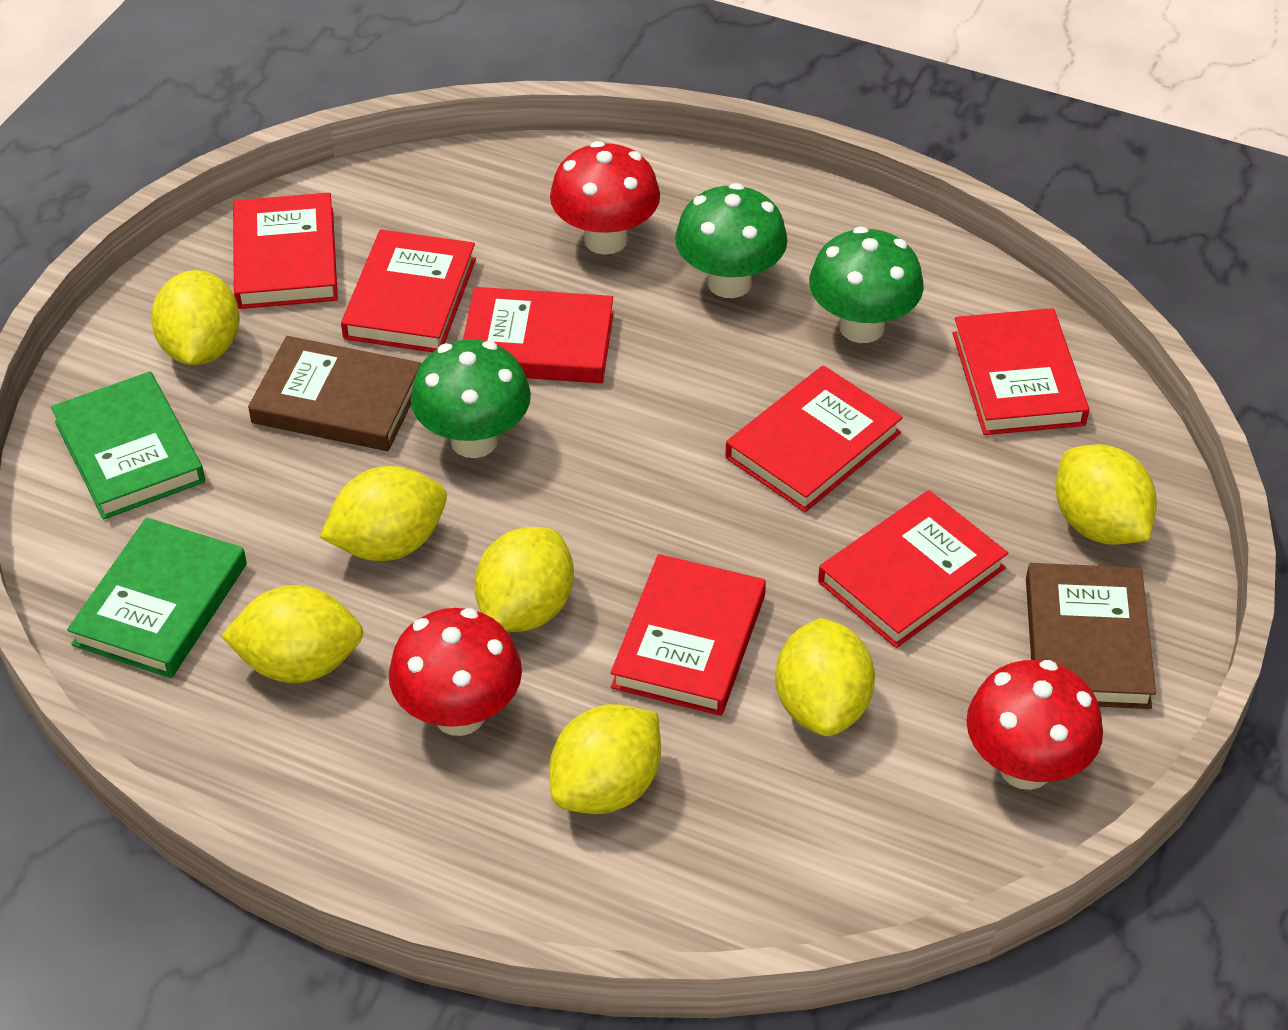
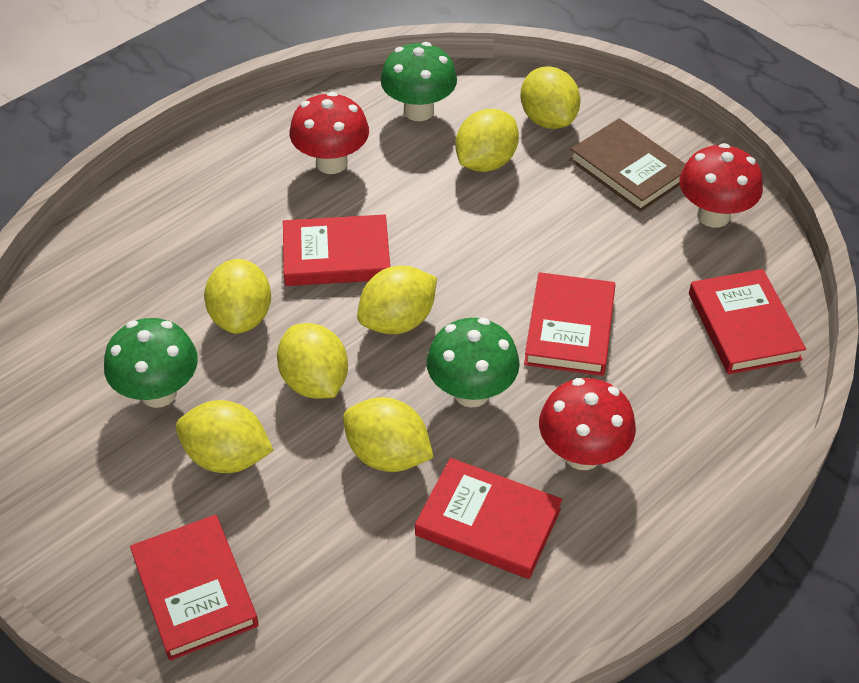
brown book: 2 -> 1
green book: 2 -> 0
red book: 7 -> 5

